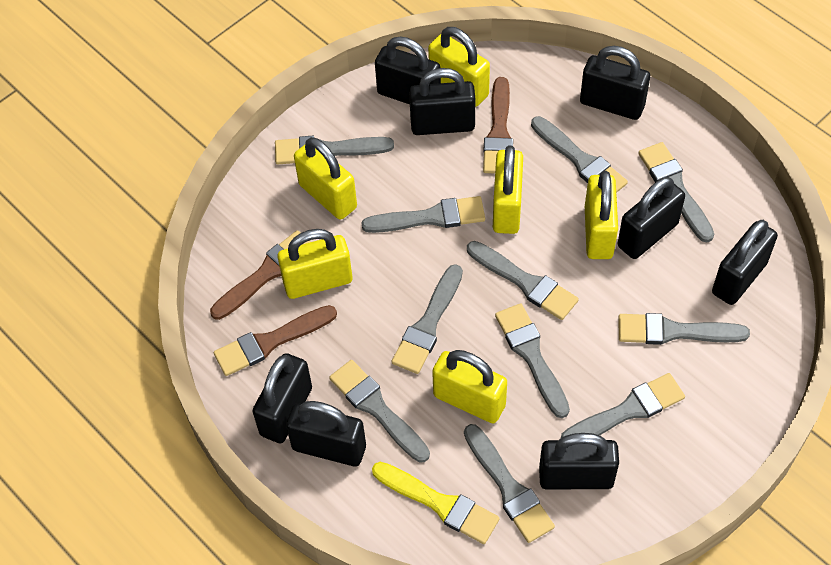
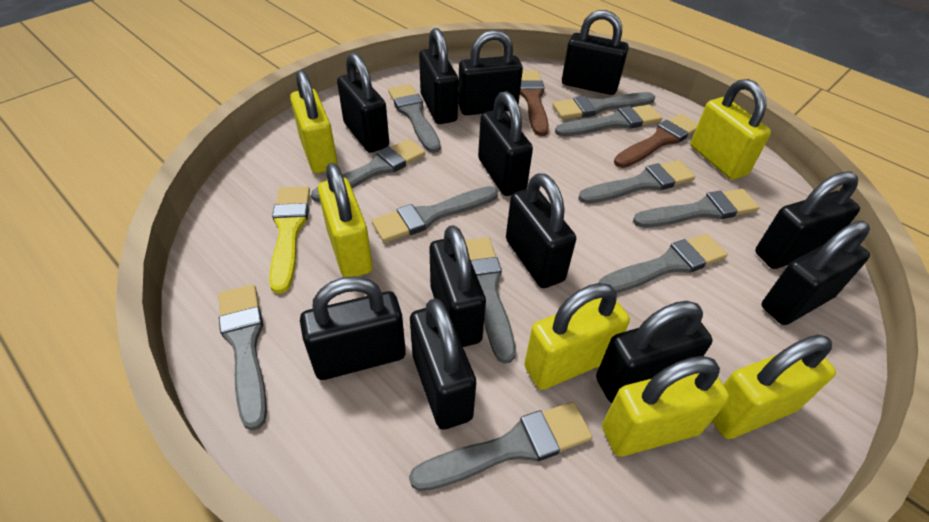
black padlock: 8 -> 12
brown brush: 3 -> 2

